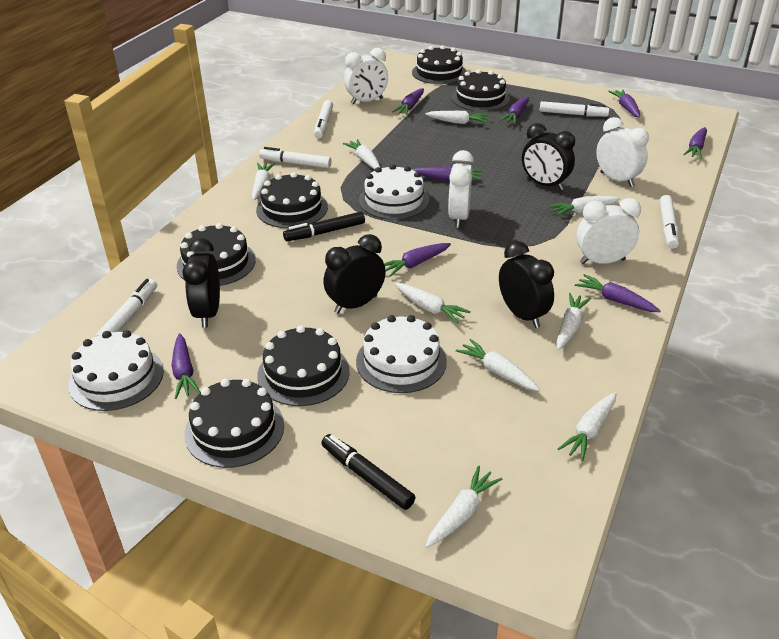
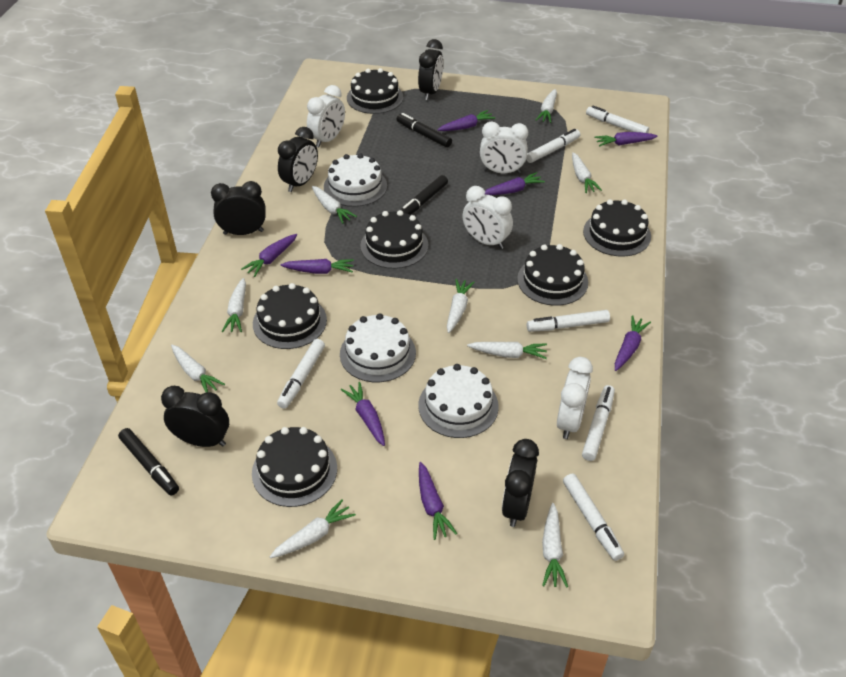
black clock: 4 -> 5
black marker: 2 -> 3
white marker: 5 -> 6

